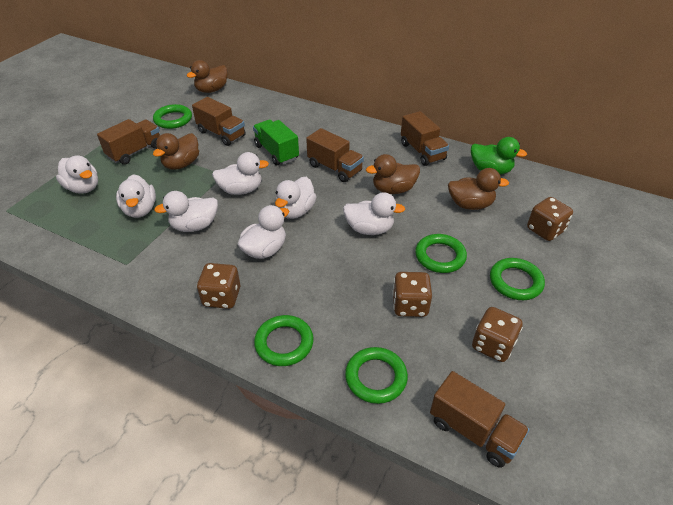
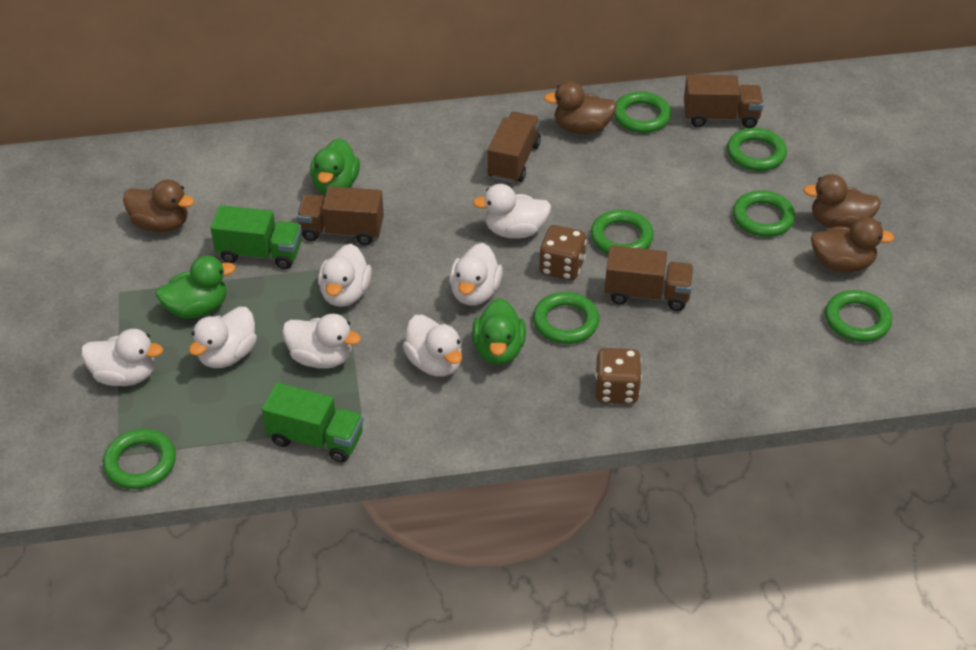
brown dice: 4 -> 2
brown truck: 5 -> 4
green duck: 1 -> 3
green ring: 5 -> 7
green truck: 1 -> 2

